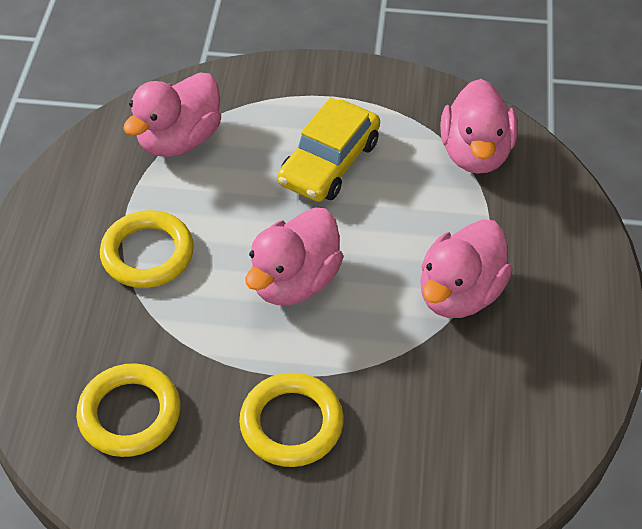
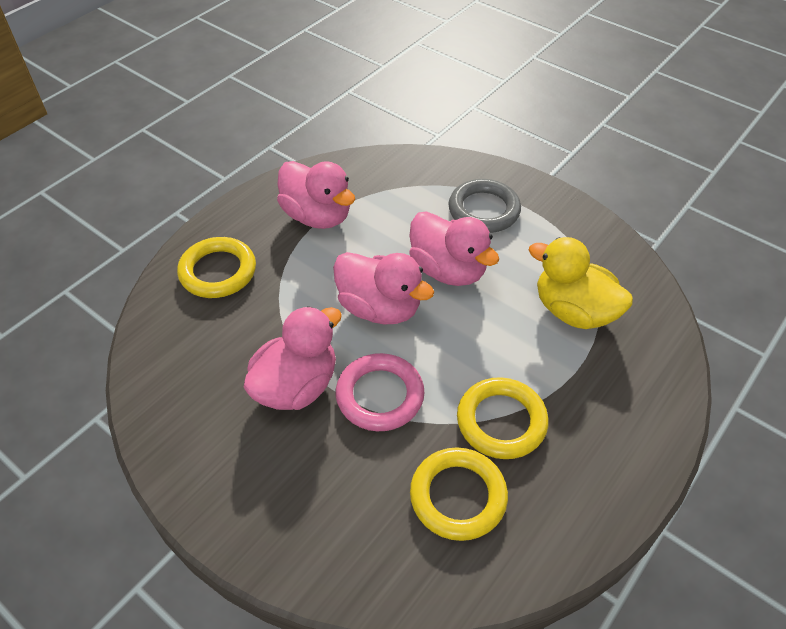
grey ring: 0 -> 1
pink ring: 0 -> 1
yellow car: 1 -> 0
yellow duck: 0 -> 1

